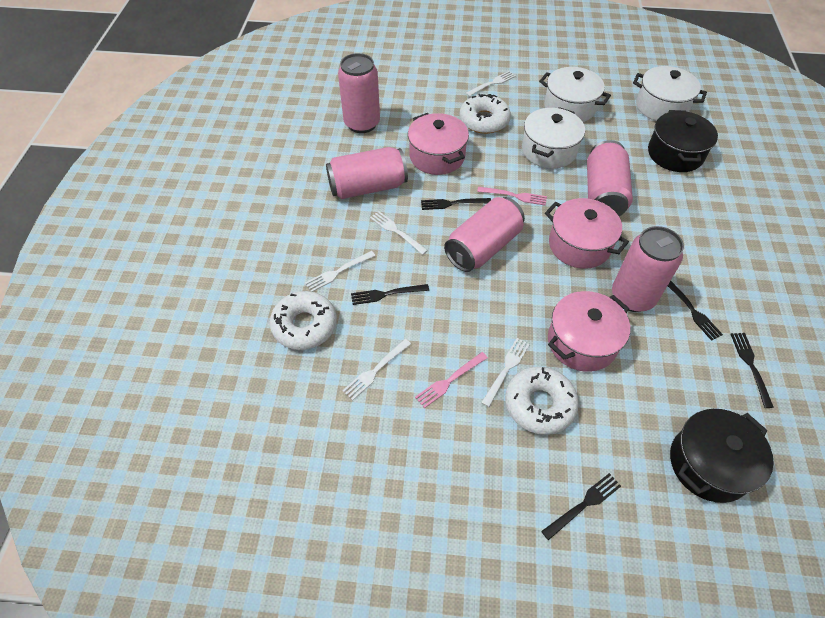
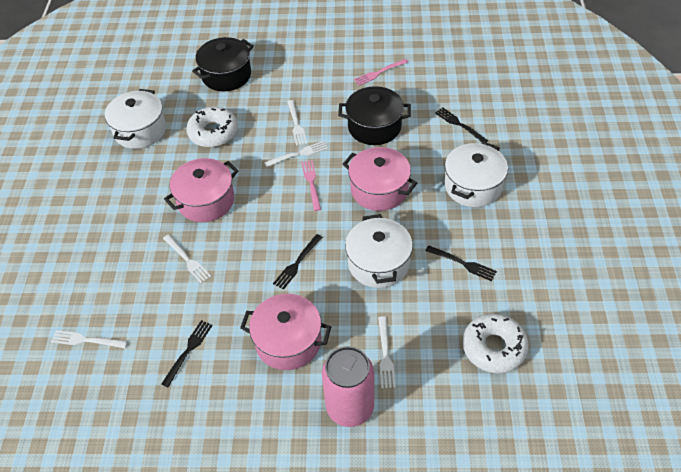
black fork: 5 -> 4
pink can: 5 -> 1
white donut: 3 -> 2

